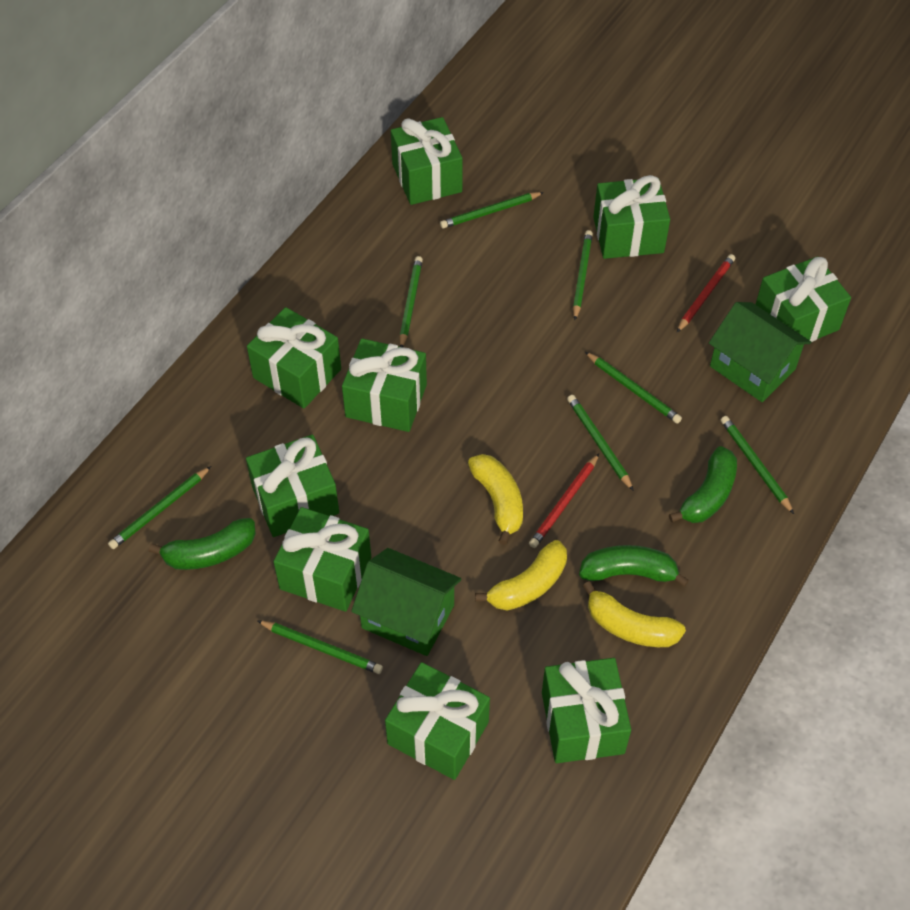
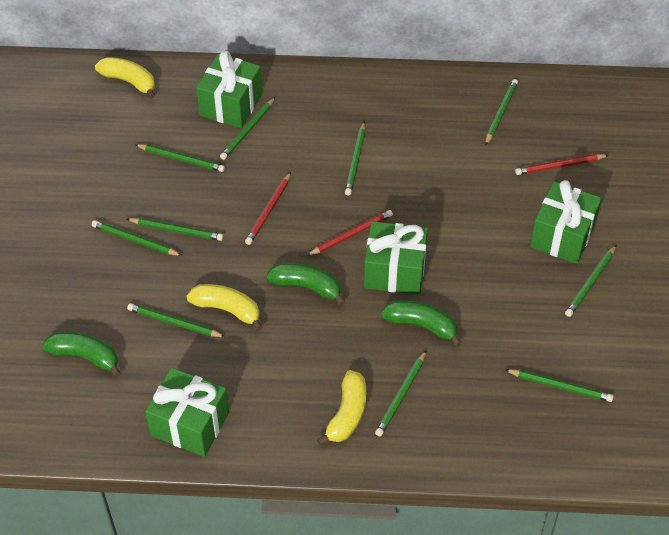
green gift: 9 -> 4
green house: 2 -> 0
green pencil: 8 -> 10
red pencil: 2 -> 3

